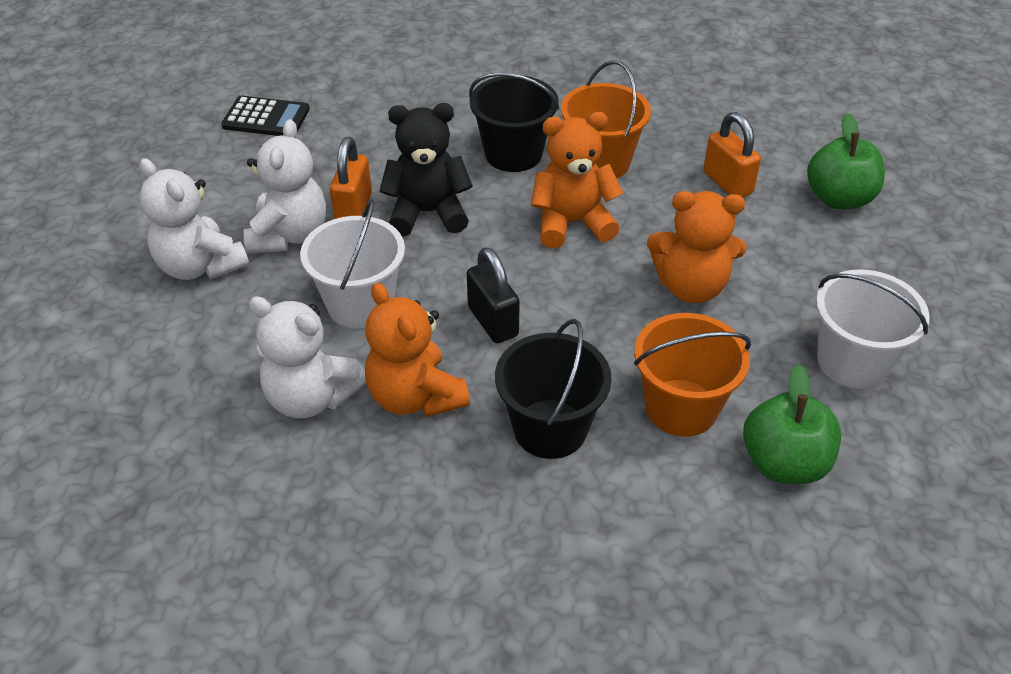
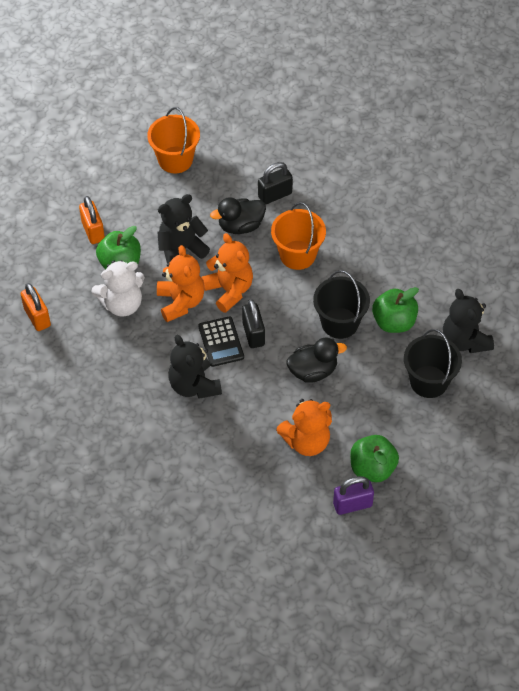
black duck: 0 -> 2
black padlock: 1 -> 2
black teddy bear: 1 -> 3
green apple: 2 -> 3
purple padlock: 0 -> 1
white bucket: 2 -> 0
white teddy bear: 3 -> 1

